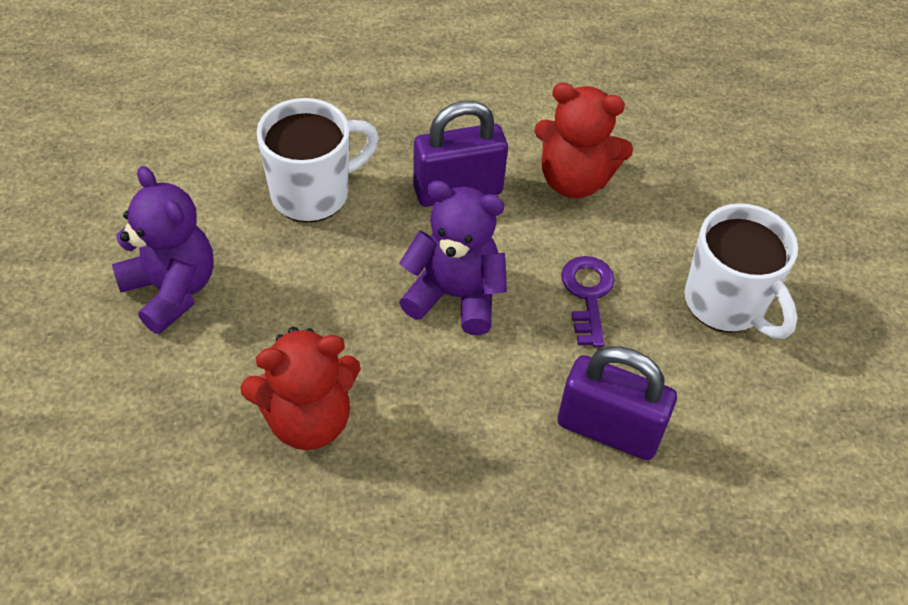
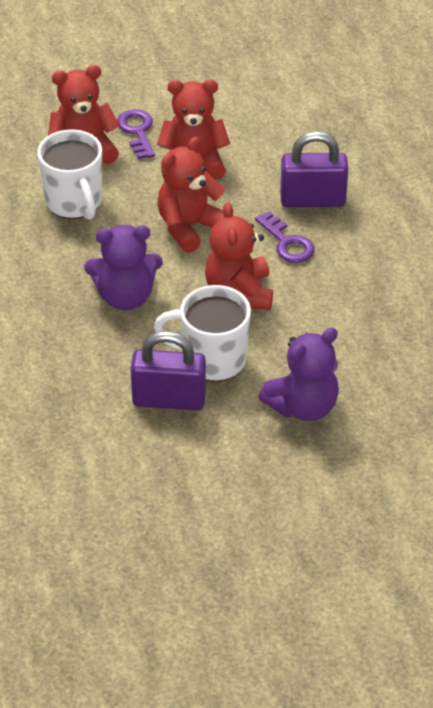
purple key: 1 -> 2
red teddy bear: 2 -> 4

